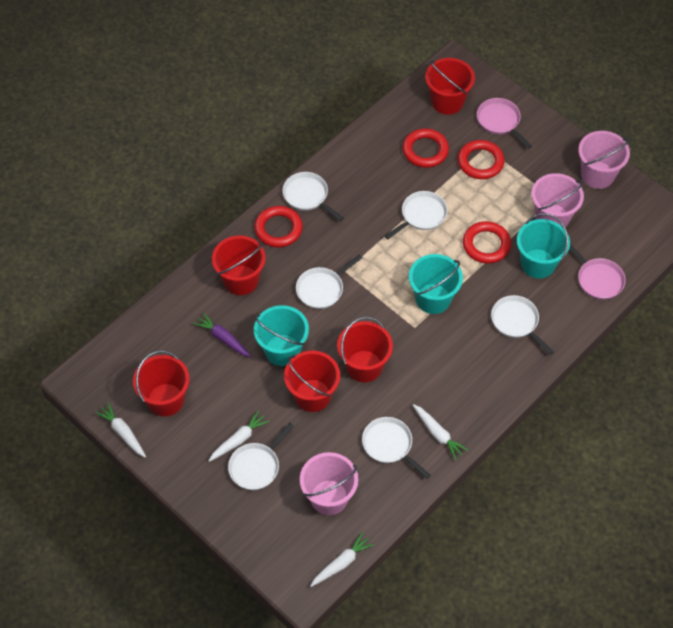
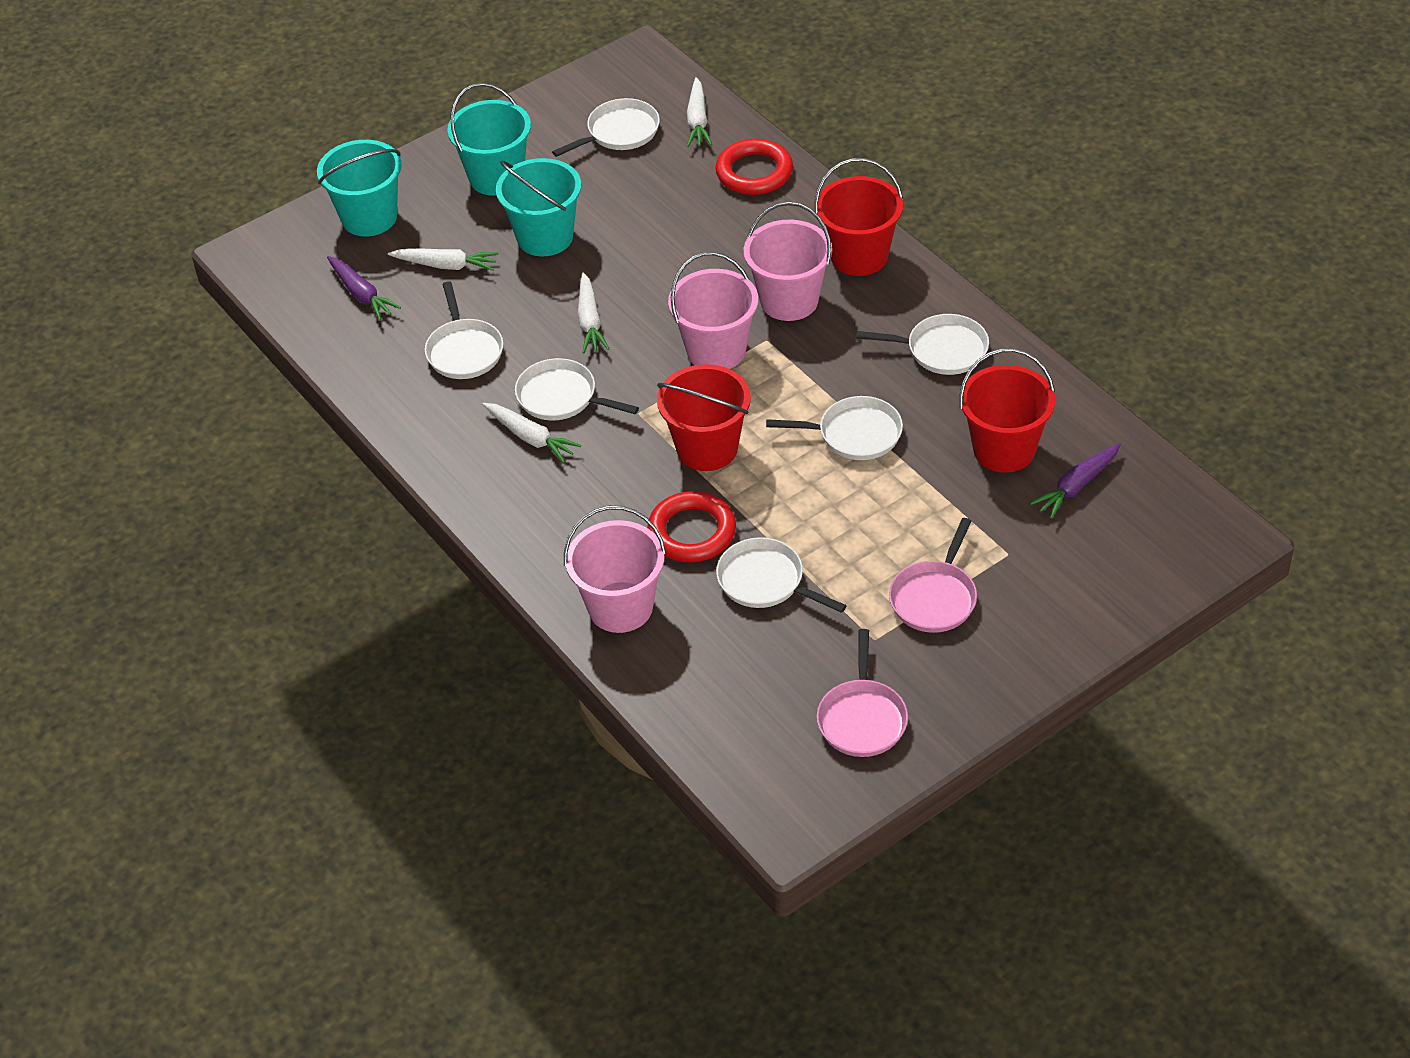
purple carrot: 1 -> 2
red bucket: 5 -> 3
red ring: 4 -> 2

